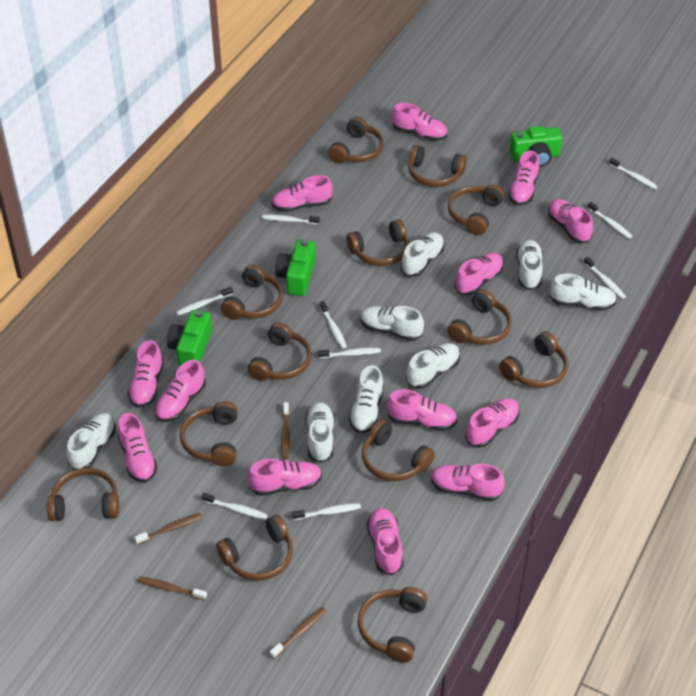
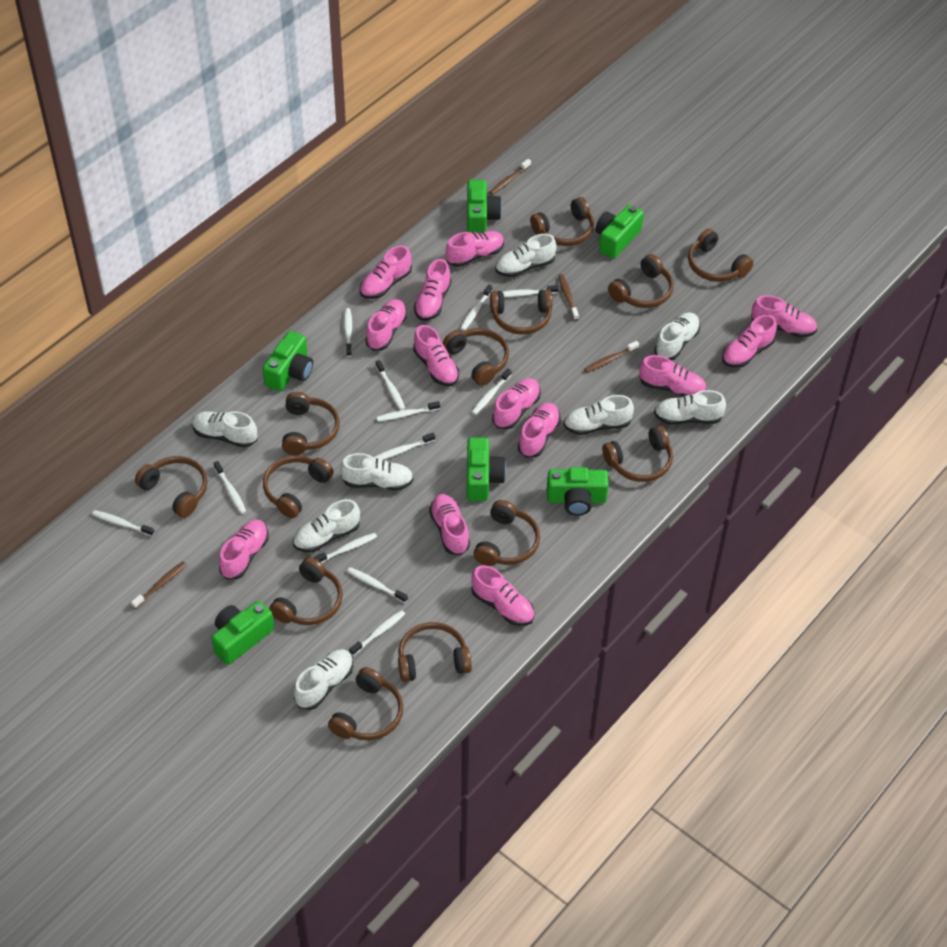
green camera: 3 -> 6
white toothbrush: 9 -> 12

